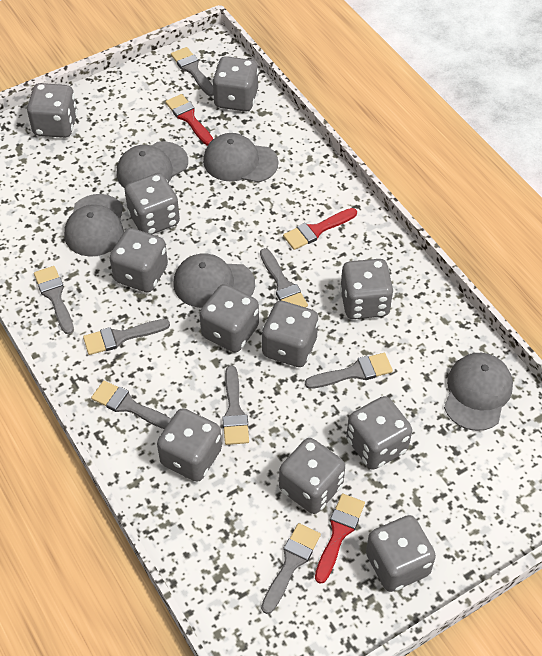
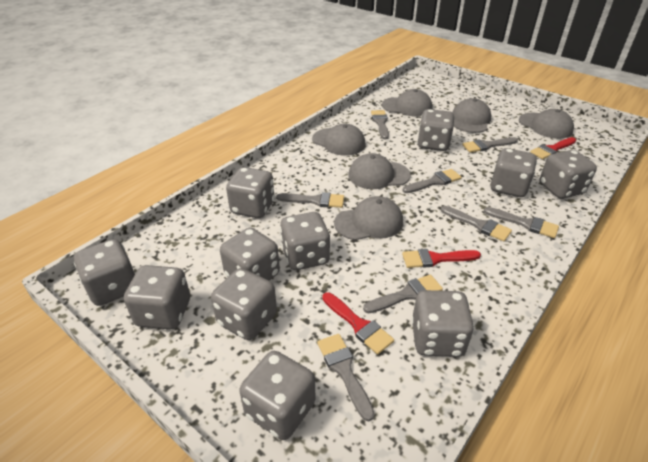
grey cap: 5 -> 6

